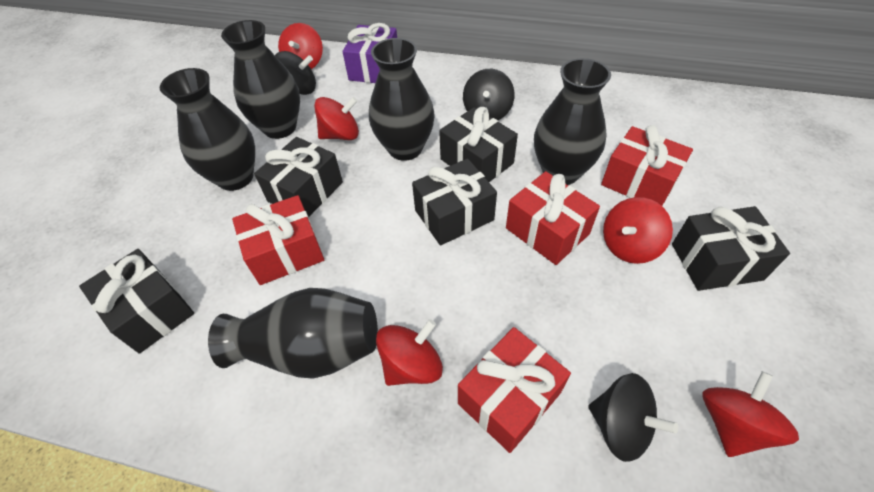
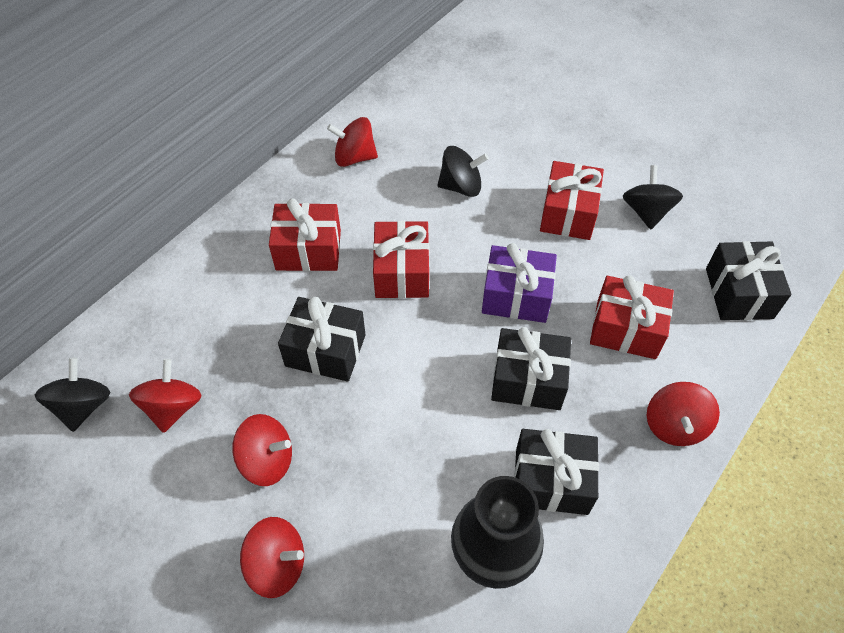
black gift: 5 -> 4
black vase: 5 -> 1

